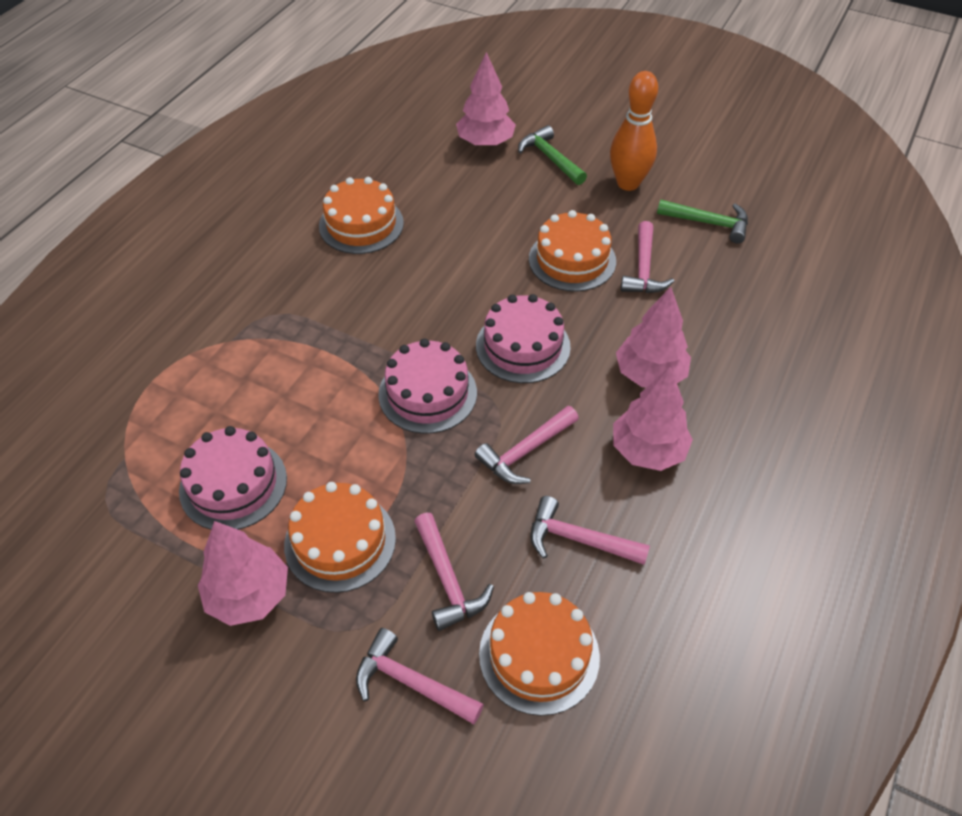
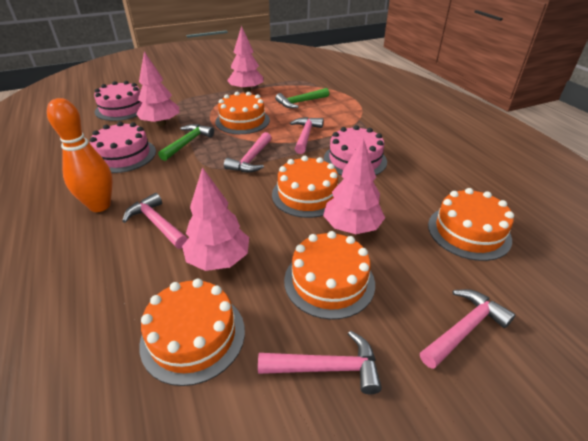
orange cake: 4 -> 5

